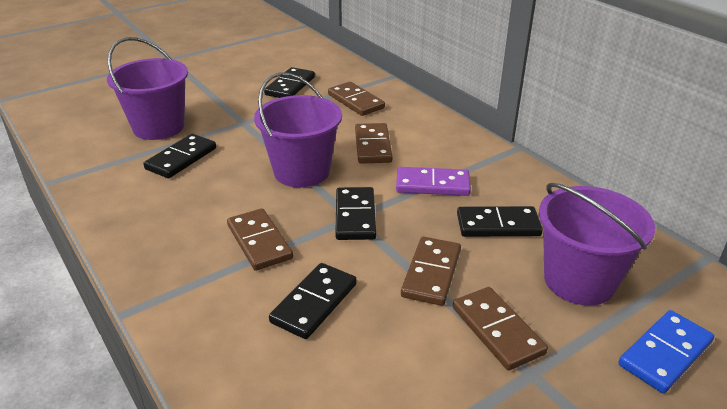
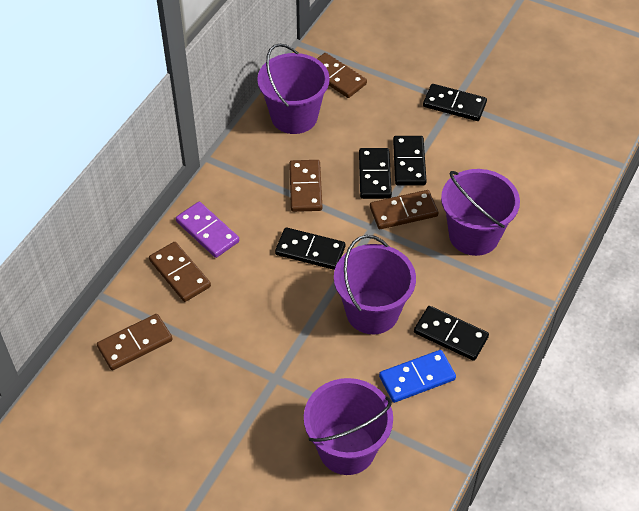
purple bucket: 3 -> 4

